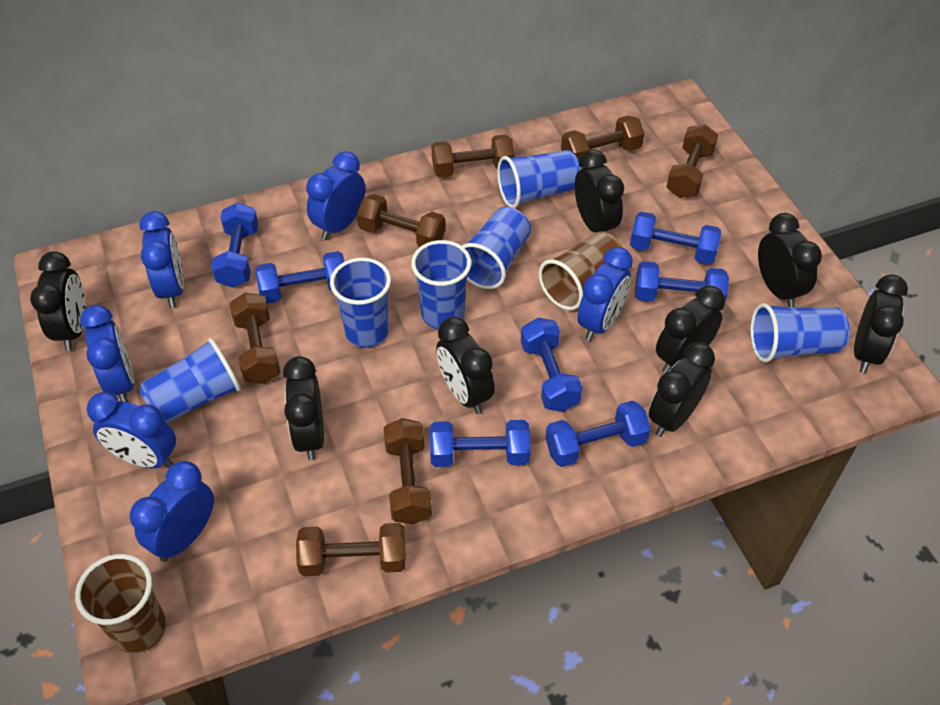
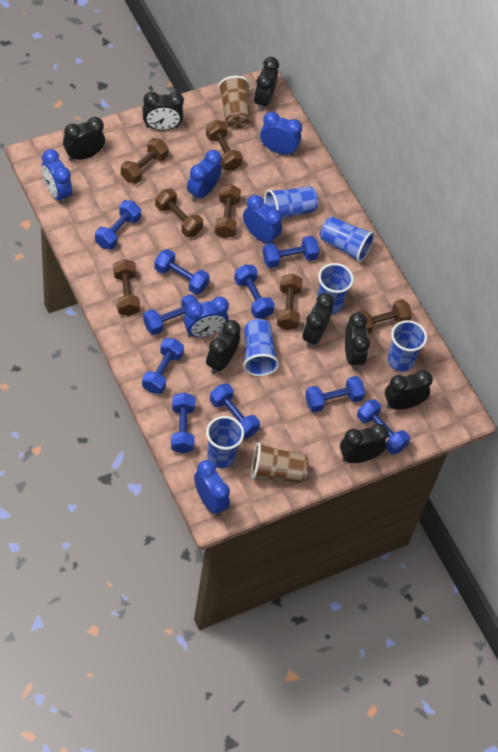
blue dumbbell: 7 -> 10

